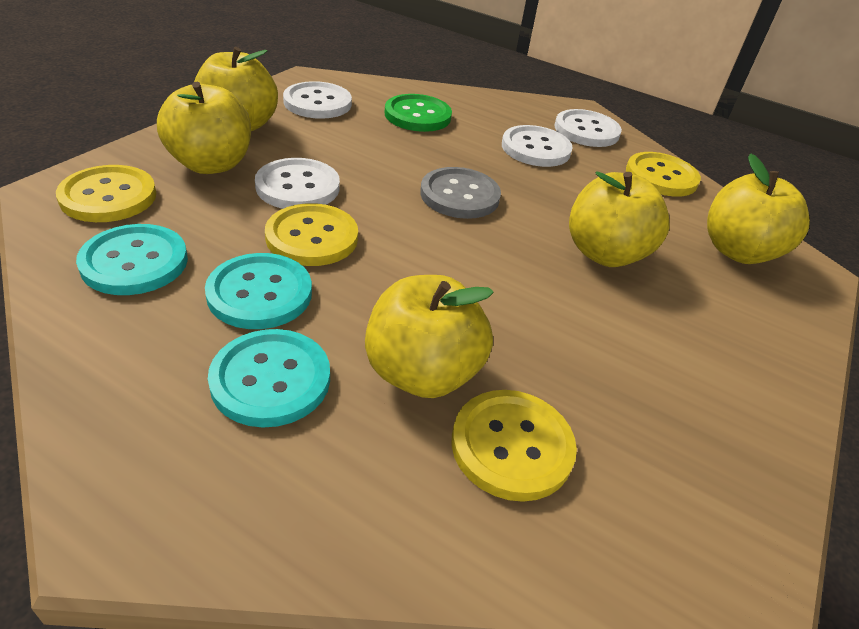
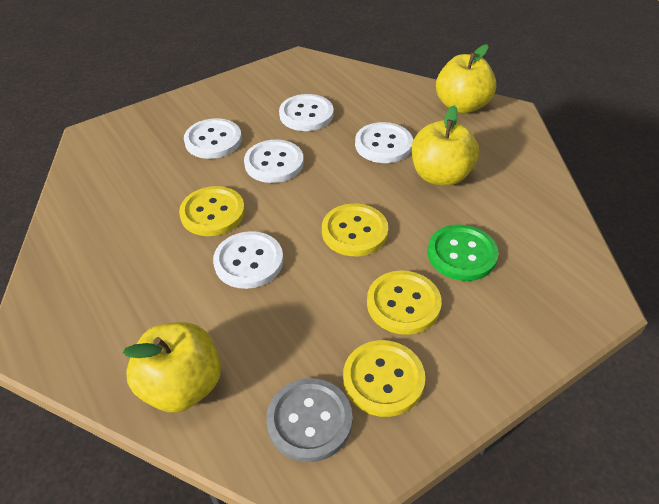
turquoise button: 3 -> 0
white button: 4 -> 5
yellow apple: 5 -> 3

